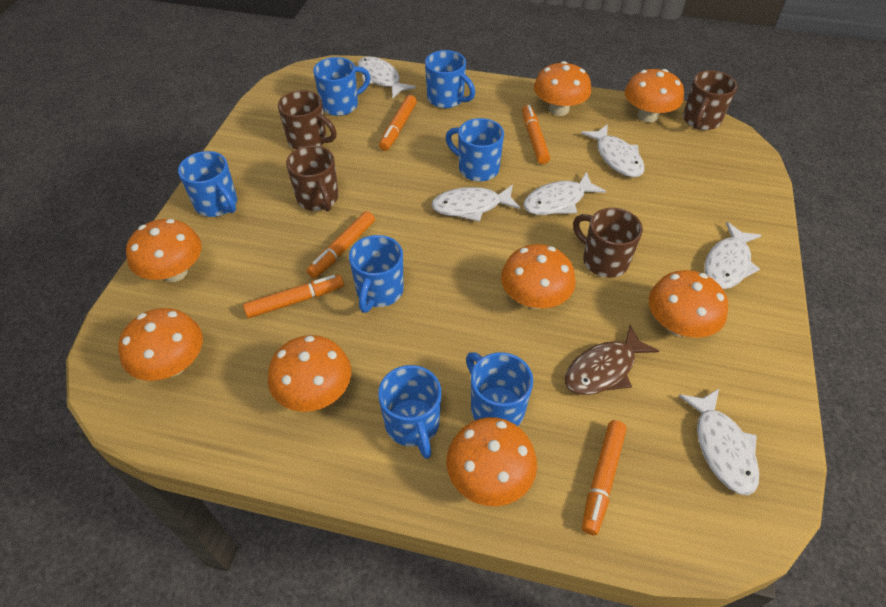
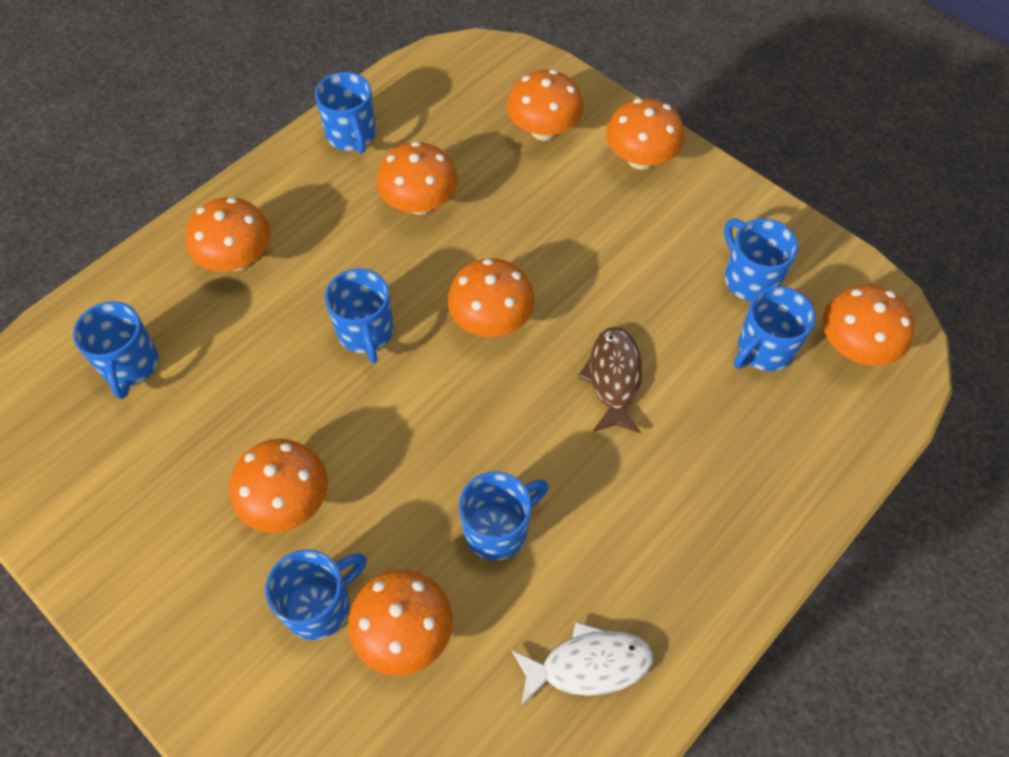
brown mug: 4 -> 0
orange marker: 5 -> 0
white fish: 6 -> 1

